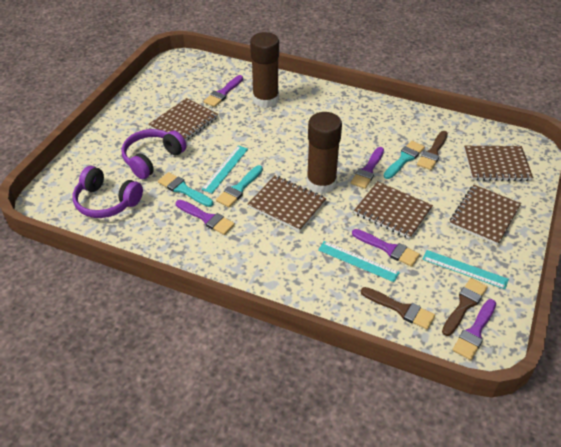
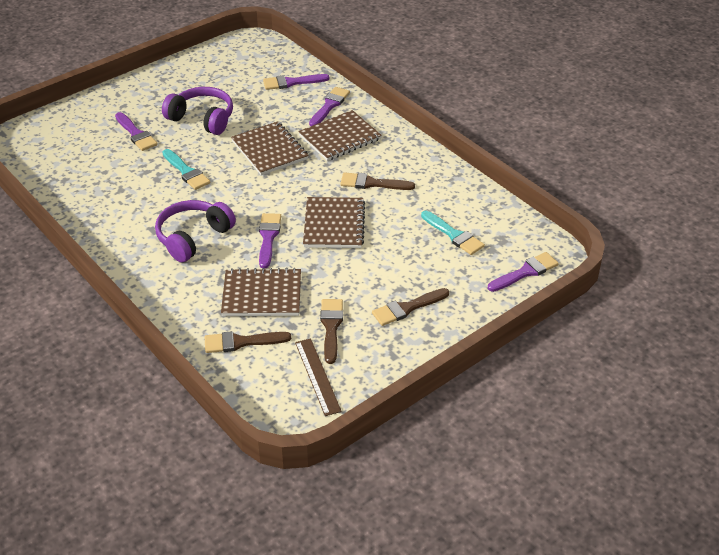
brown brush: 3 -> 4
brown glue stick: 2 -> 0
brown notebook: 5 -> 4
brown ruler: 0 -> 1
turquoise brush: 3 -> 2
turquoise ruler: 3 -> 0

